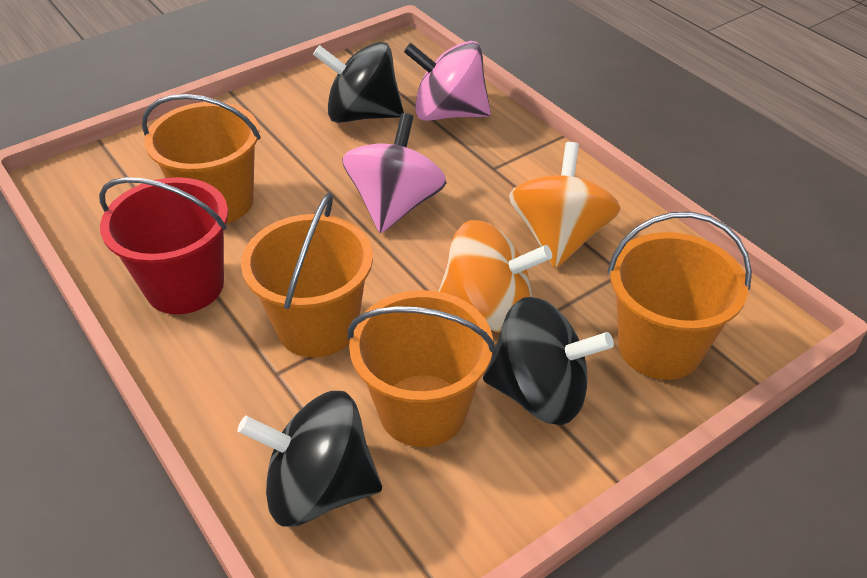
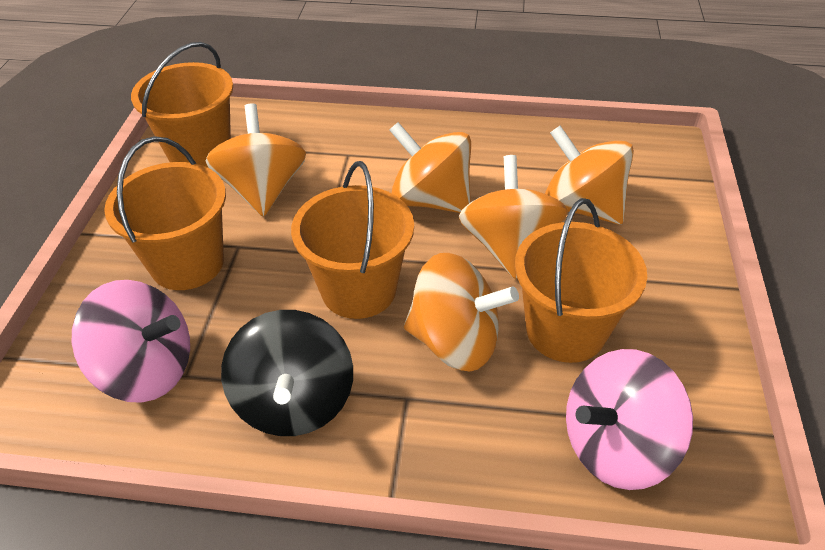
black spinning top: 3 -> 1
orange spinning top: 2 -> 5
red bucket: 1 -> 0

